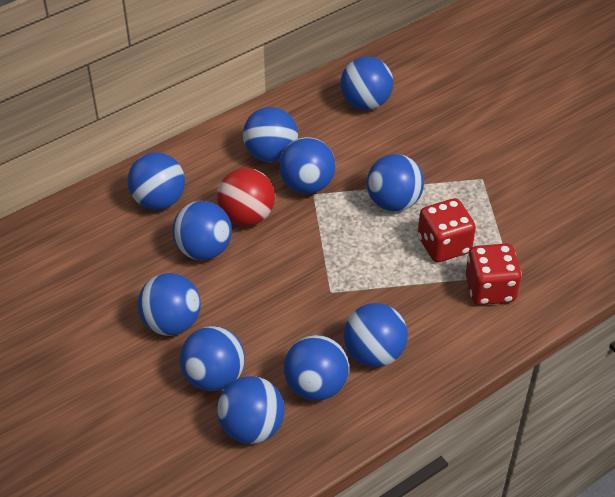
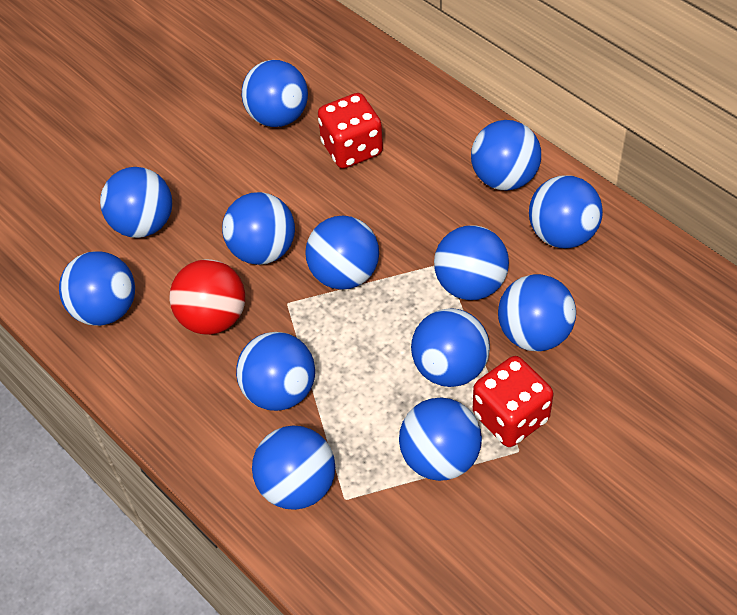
blue ball: 11 -> 13

